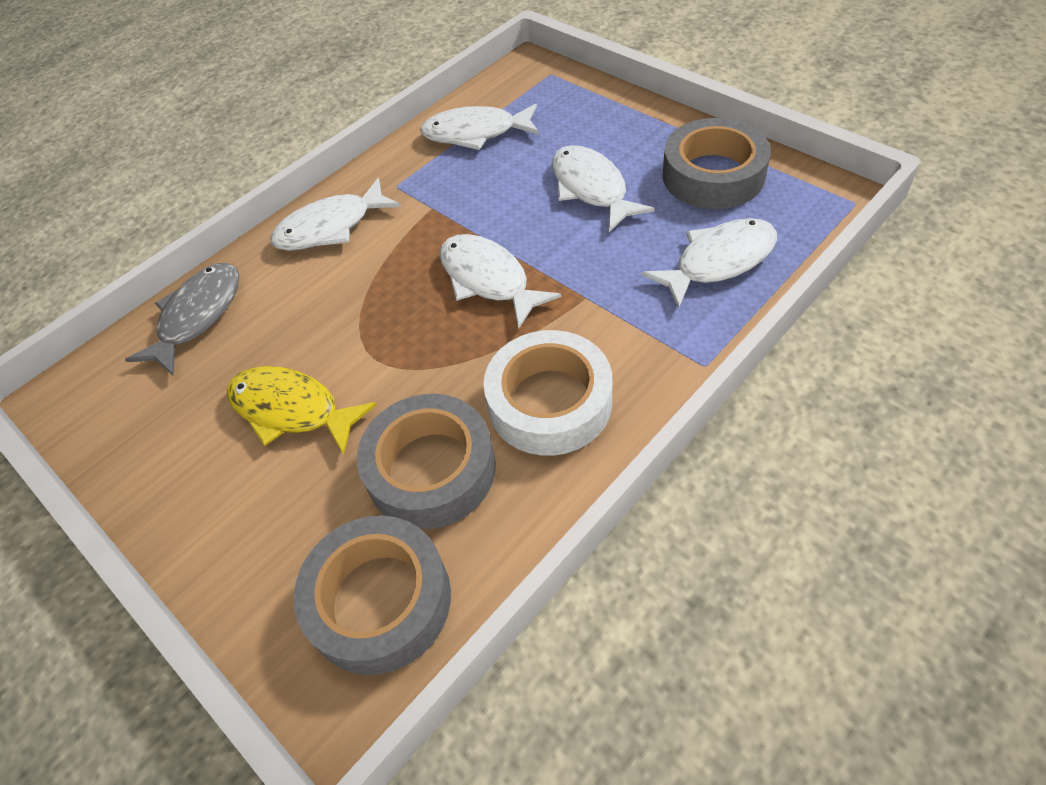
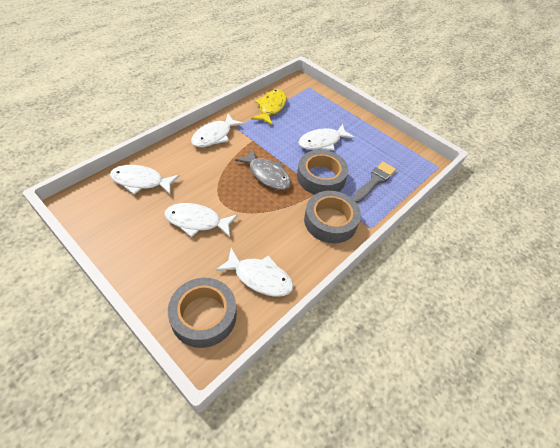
grey brush: 0 -> 1
white tape: 1 -> 0

